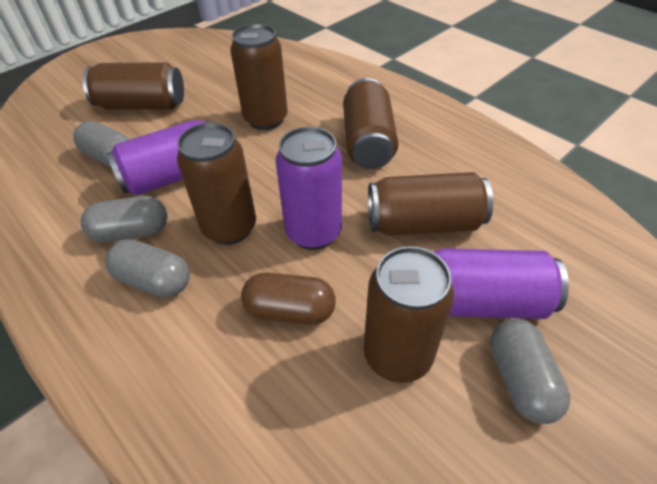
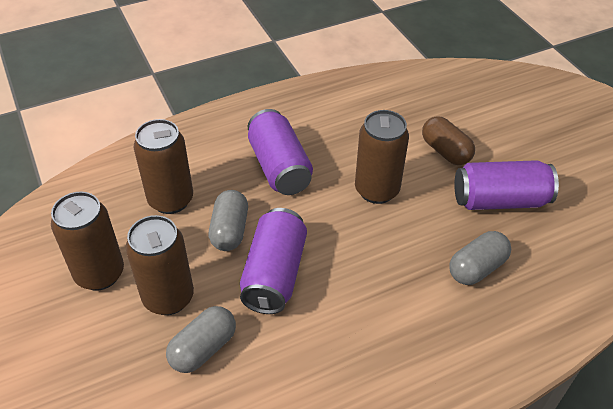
brown can: 6 -> 4
grey capsule: 4 -> 3

